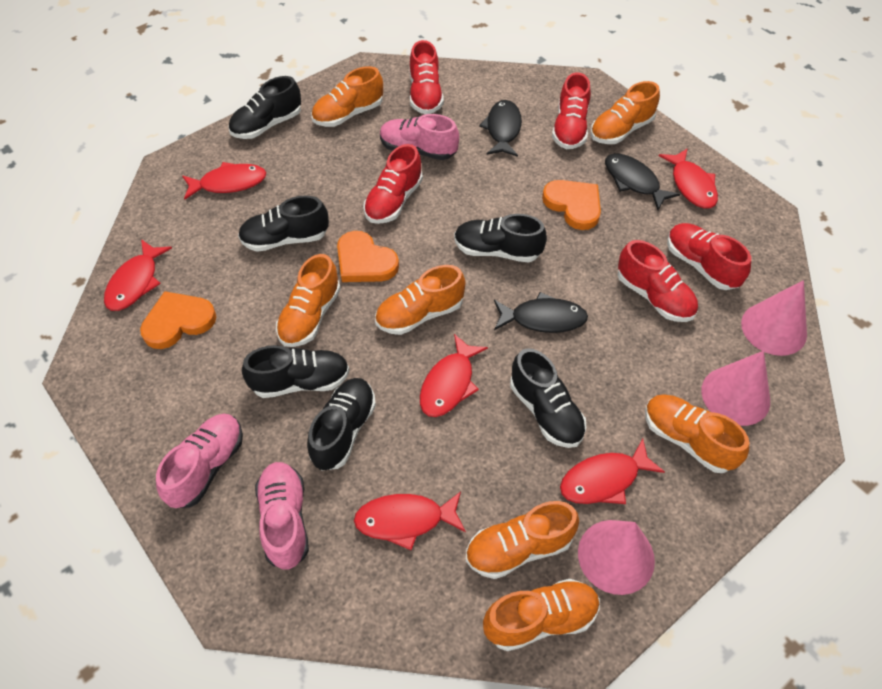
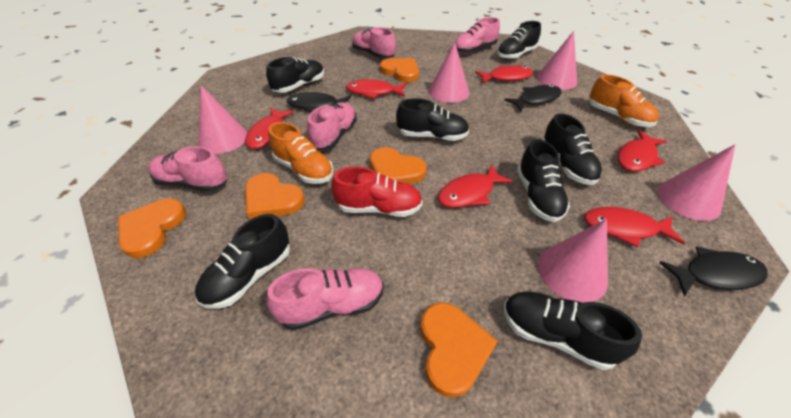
black shoe: 6 -> 7
orange heart: 3 -> 5
orange shoe: 7 -> 2
pink cone: 3 -> 5
pink shoe: 3 -> 5
red shoe: 5 -> 1

